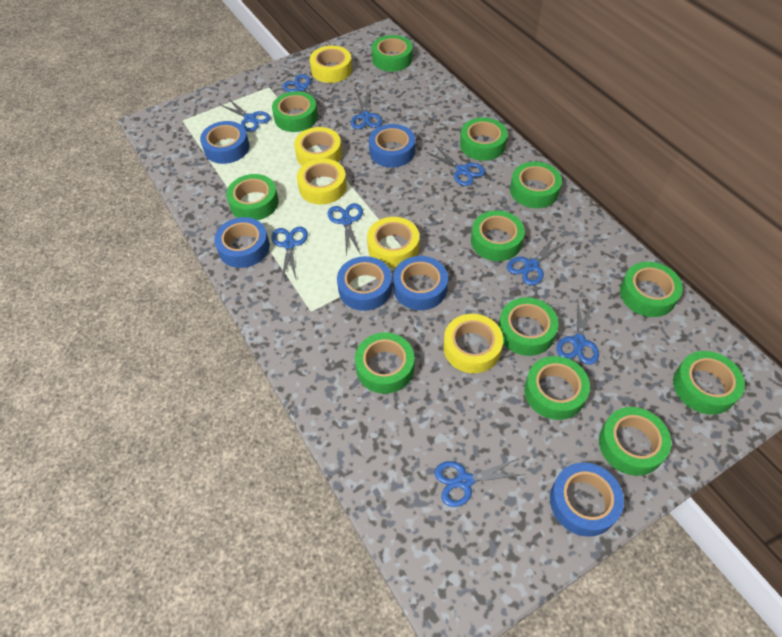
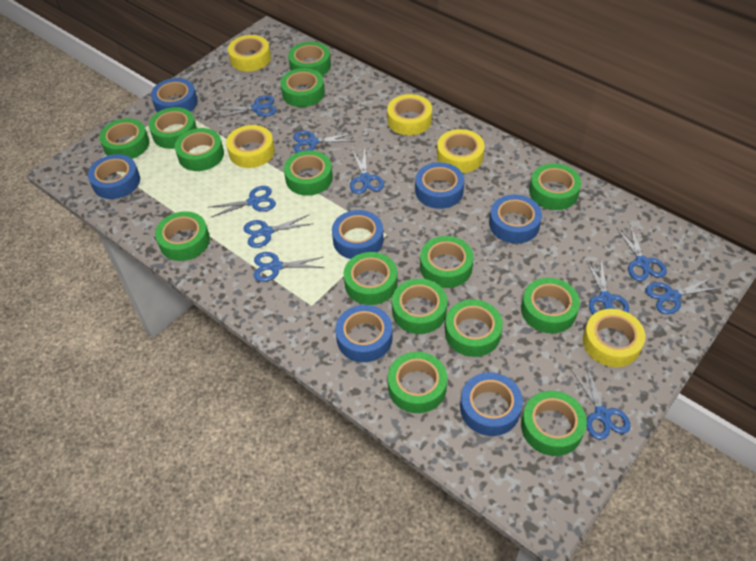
blue scissors: 9 -> 10
blue tape: 6 -> 7
green tape: 12 -> 15

